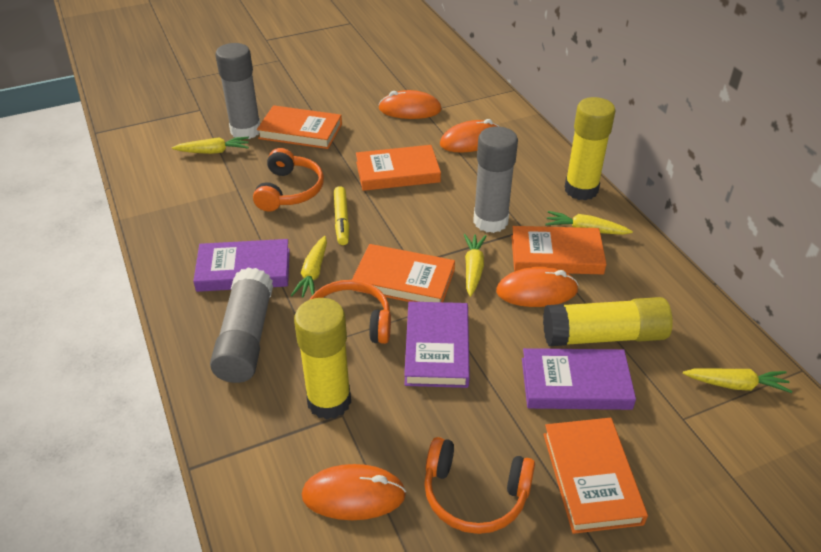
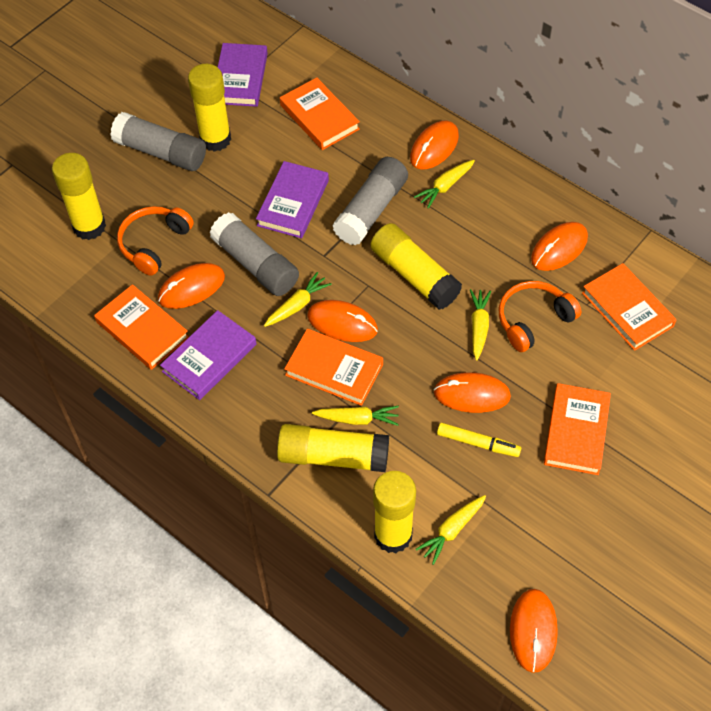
orange headphones: 3 -> 2
orange mouse: 4 -> 6
yellow glue stick: 3 -> 5

